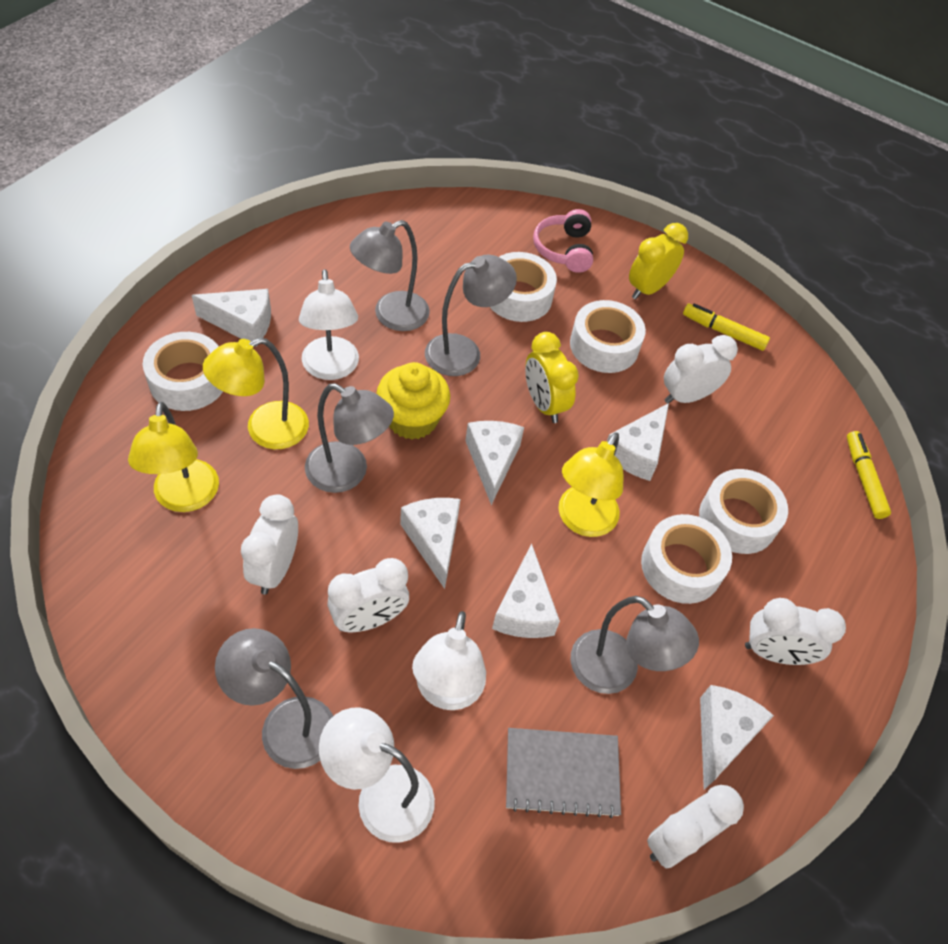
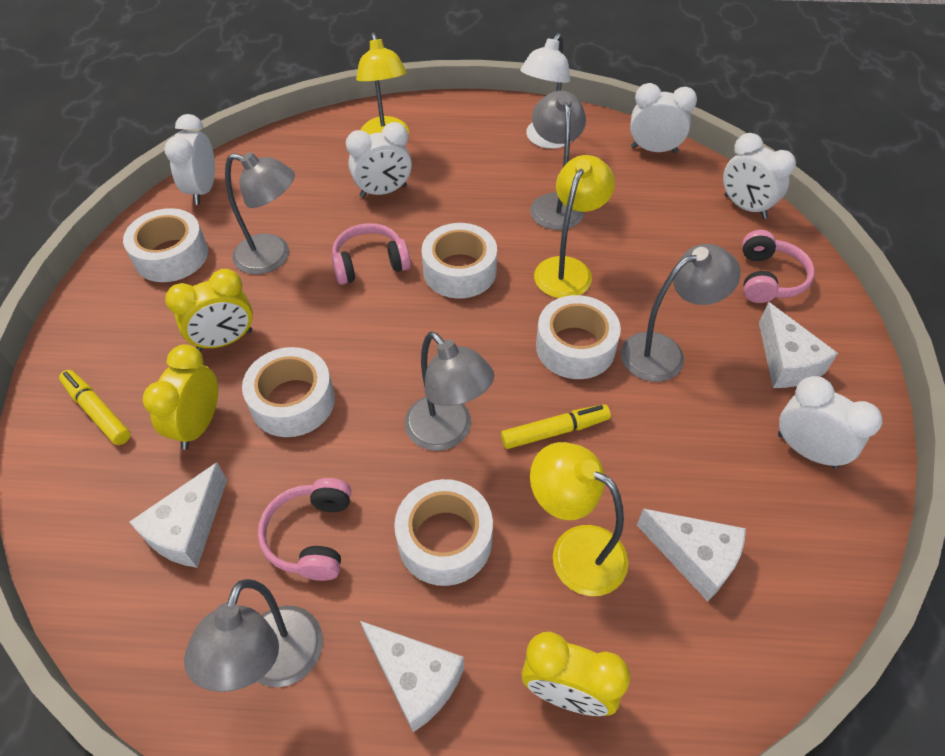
grey notebook: 1 -> 0
pink headphones: 1 -> 3
white cheese: 6 -> 4
white lamp: 3 -> 1
yellow clock: 2 -> 3
yellow cupcake: 1 -> 0

